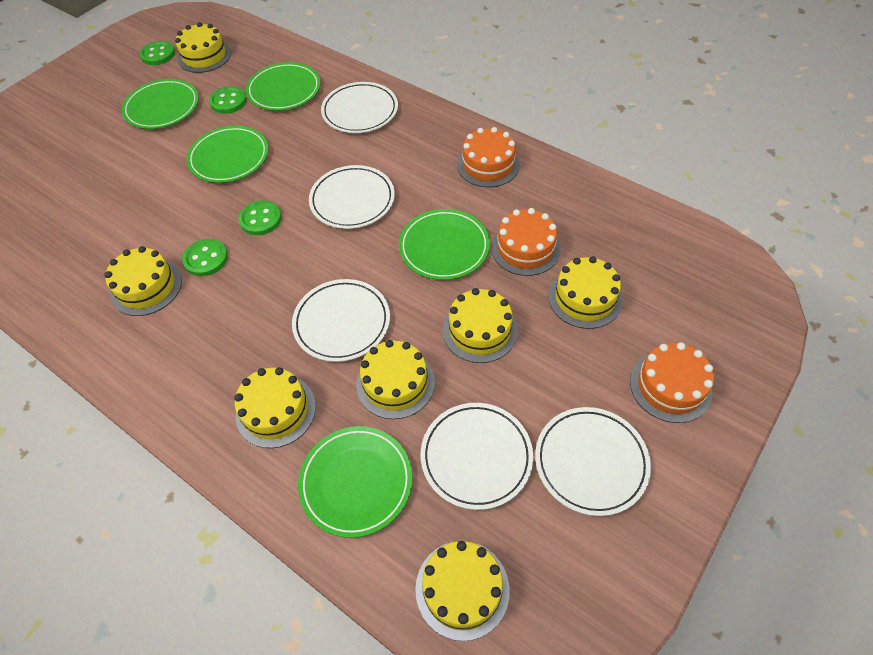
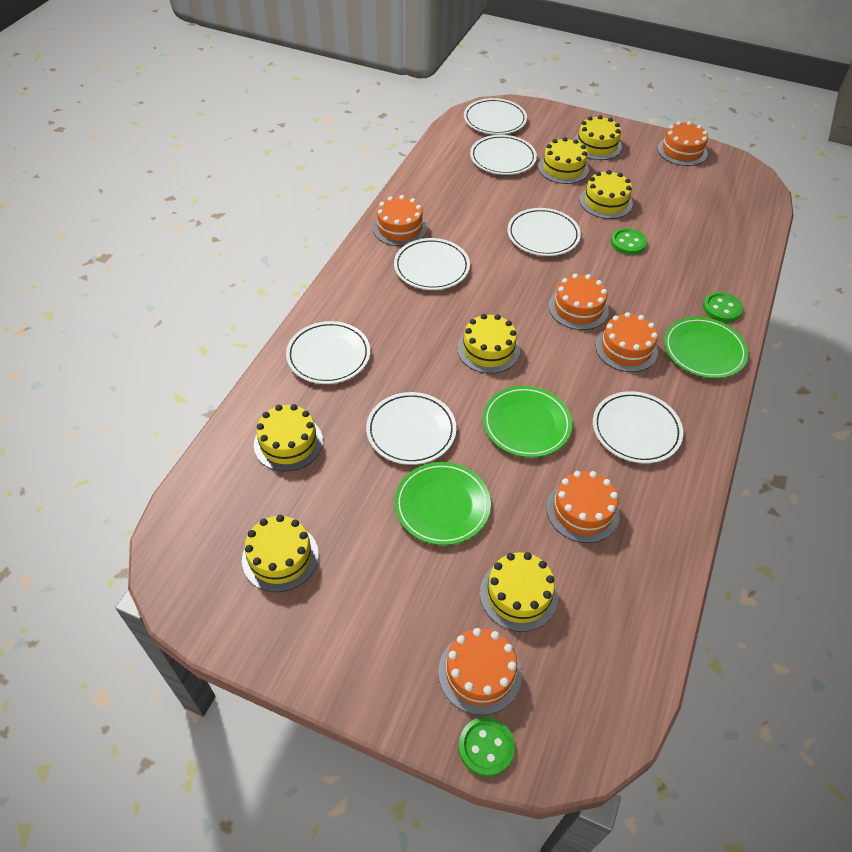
green button: 4 -> 3
green plate: 5 -> 3
orange cake: 3 -> 6
white plate: 5 -> 7

